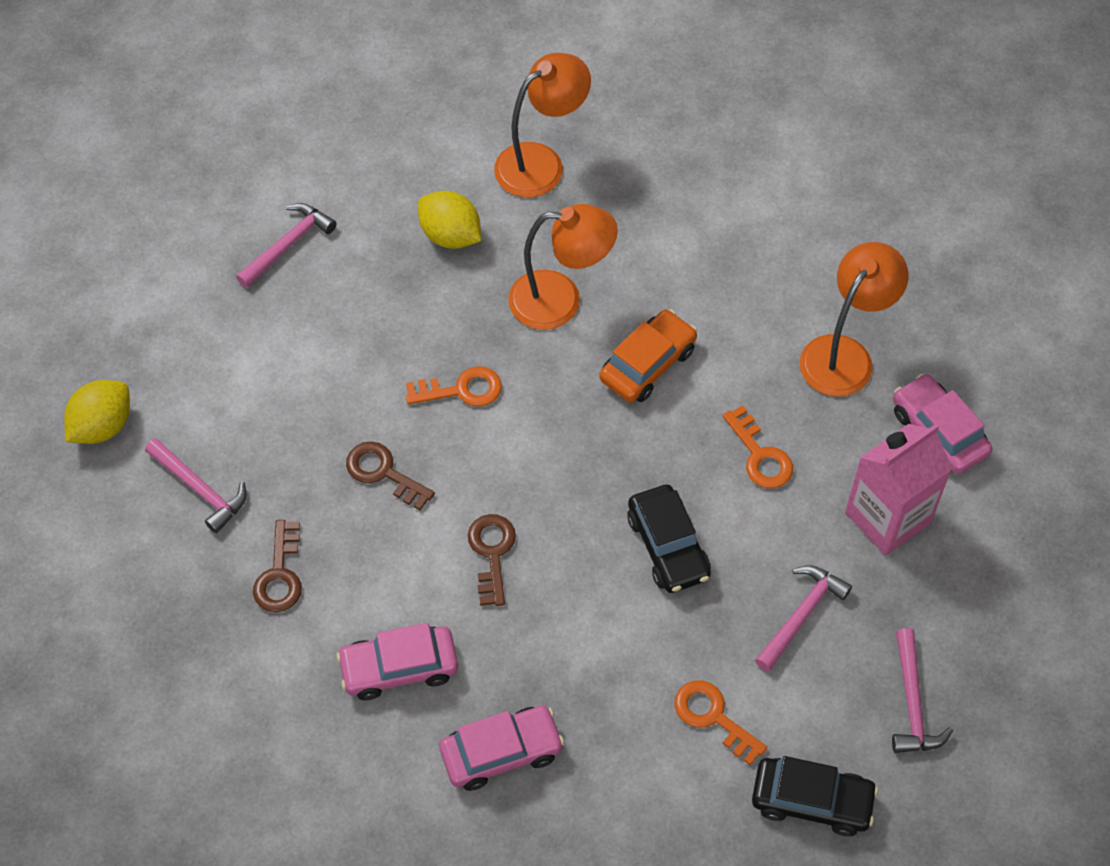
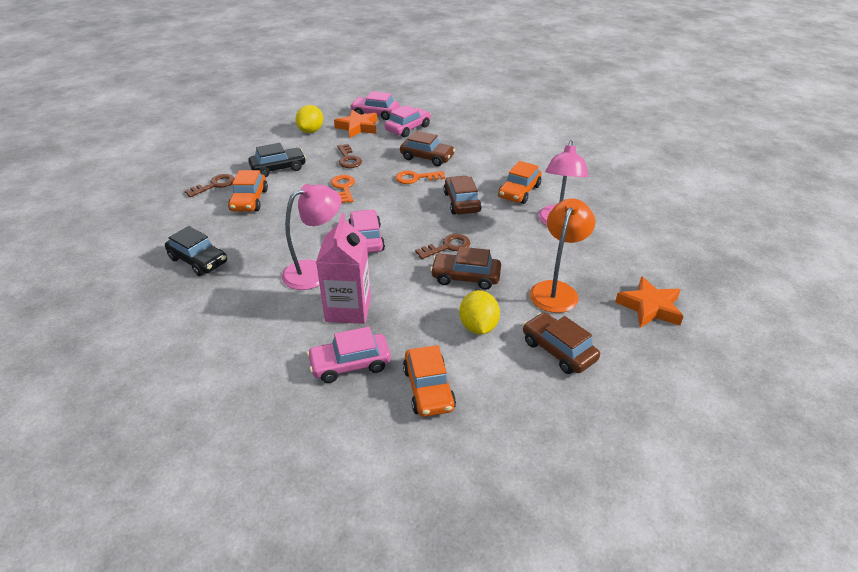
brown car: 0 -> 4
orange car: 1 -> 3
orange key: 3 -> 2
orange lamp: 3 -> 1
orange star: 0 -> 2
pink car: 3 -> 4
pink hammer: 4 -> 0
pink lamp: 0 -> 2

